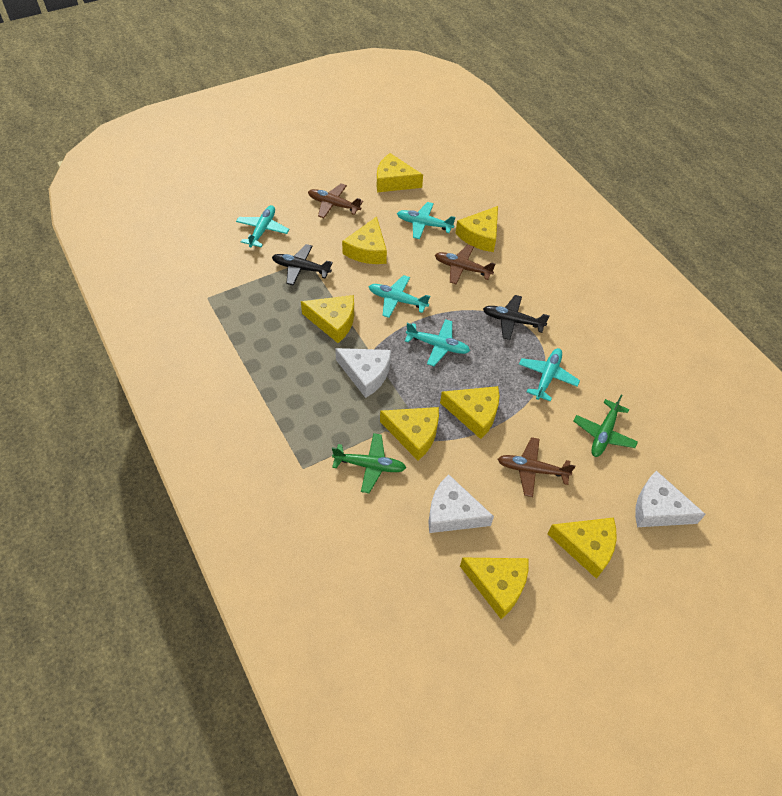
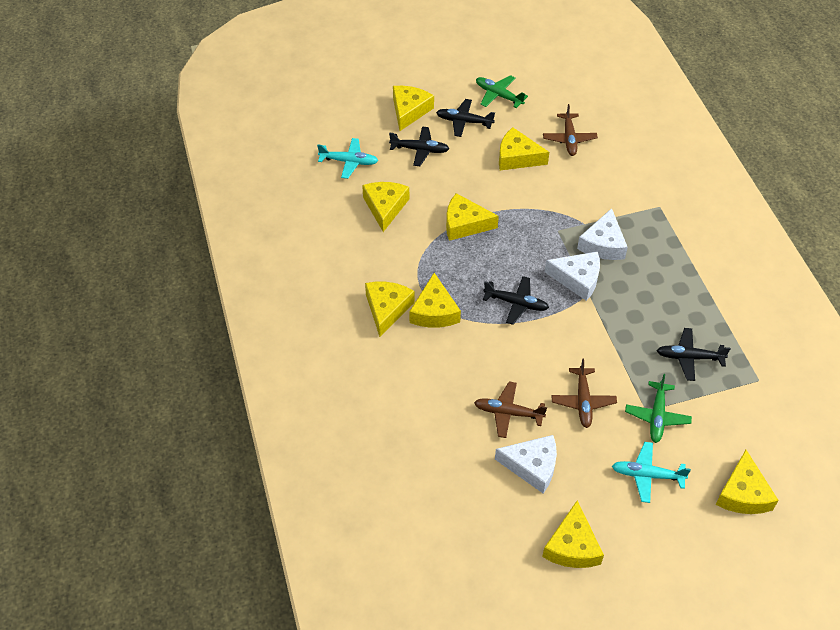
black plane: 2 -> 4
turquoise plane: 5 -> 2

